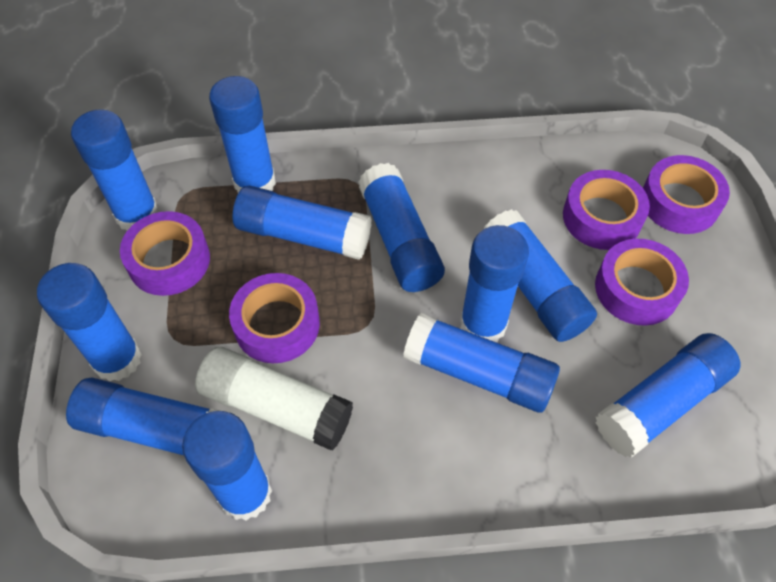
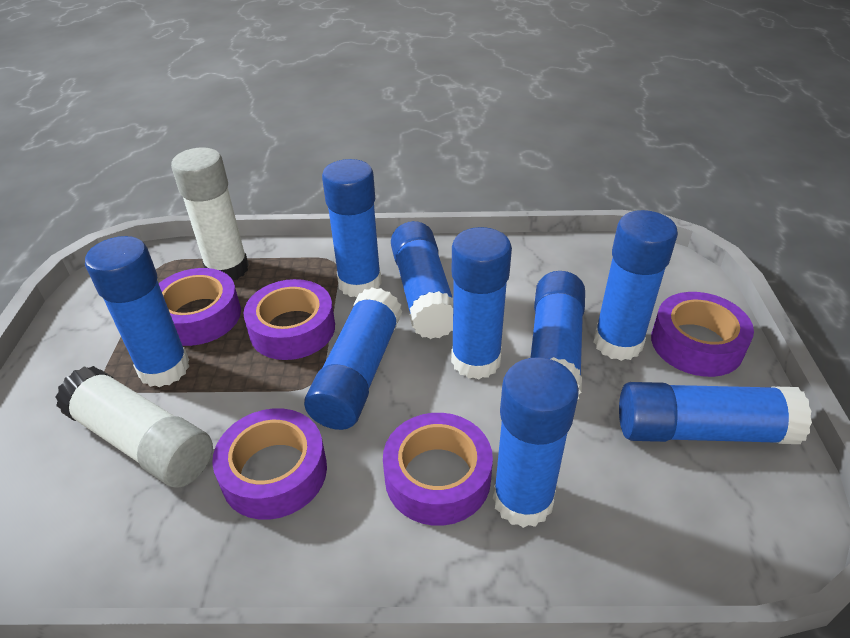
blue glue stick: 11 -> 9
white glue stick: 1 -> 2

